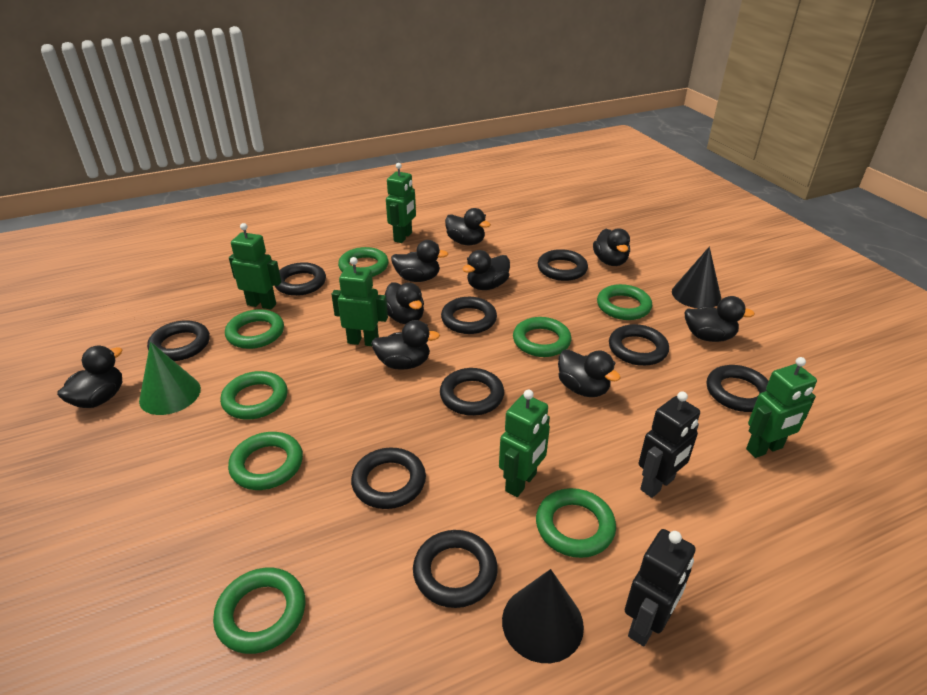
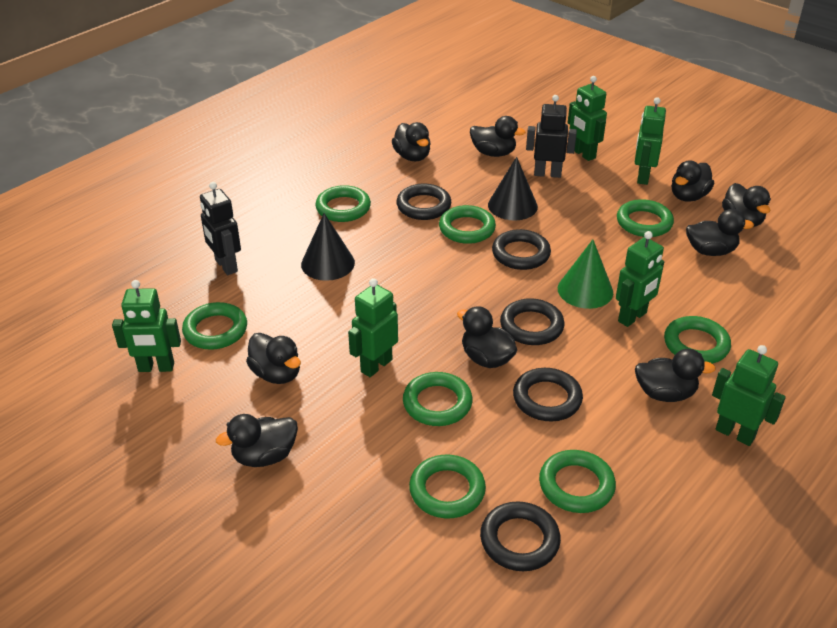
black ring: 9 -> 5
green robot: 5 -> 6

